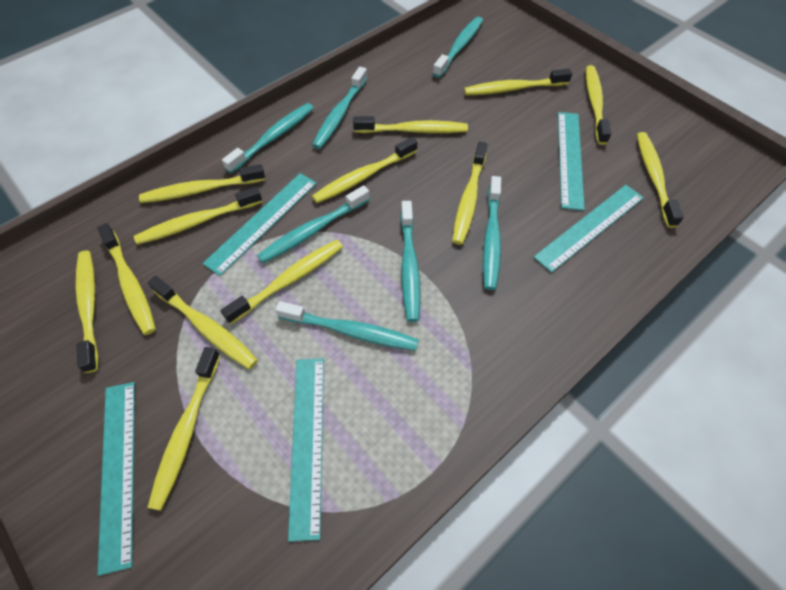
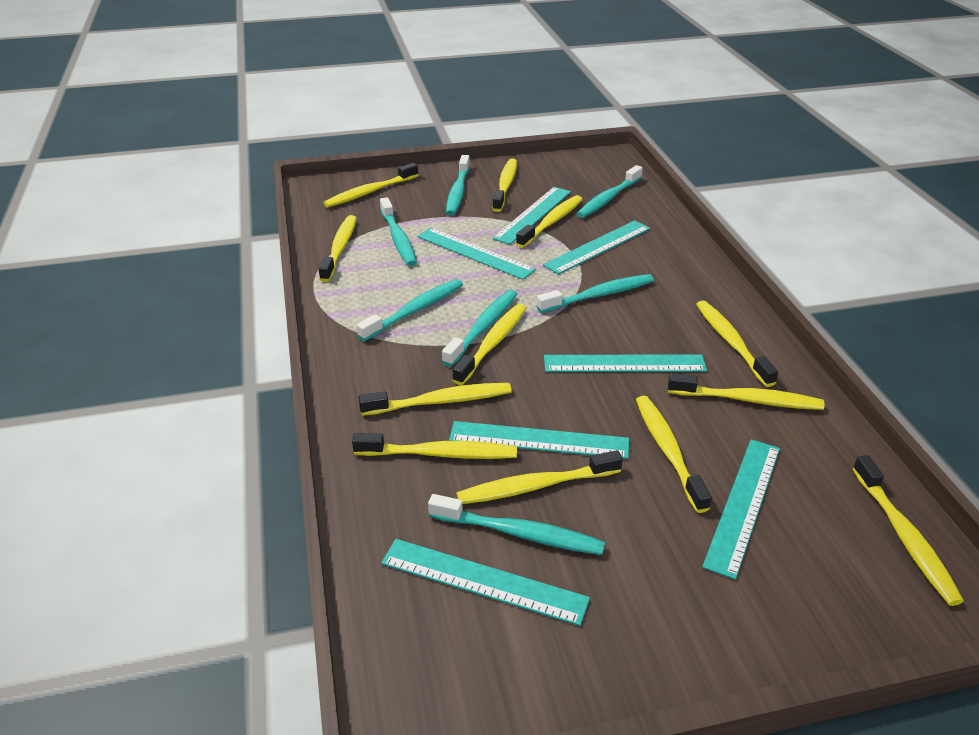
turquoise ruler: 5 -> 7
yellow toothbrush: 13 -> 12

